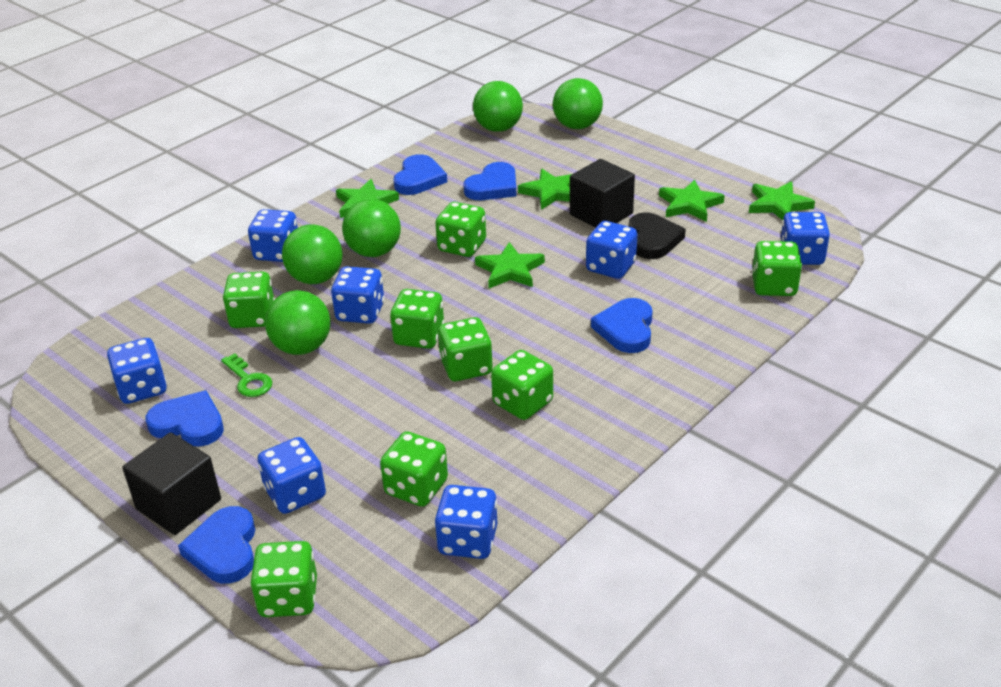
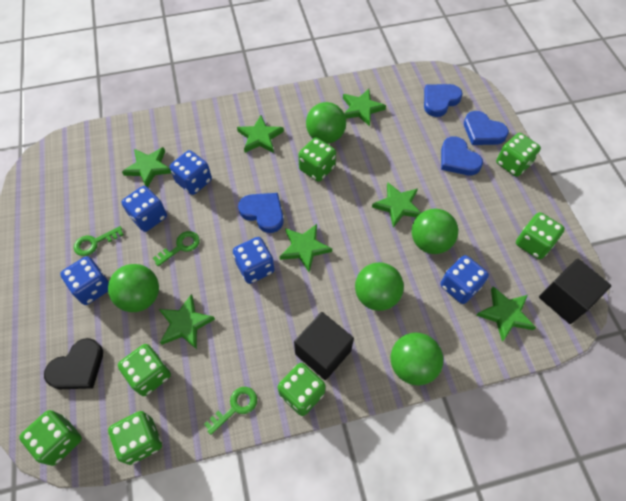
blue dice: 7 -> 5
blue heart: 5 -> 4
green dice: 8 -> 7
green key: 1 -> 3
green star: 5 -> 7

